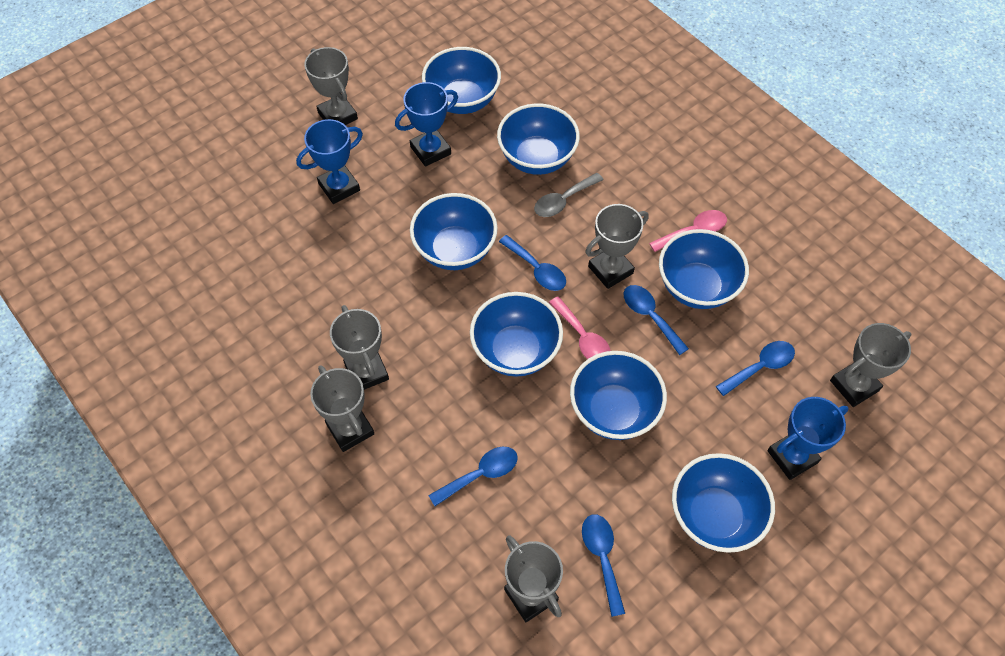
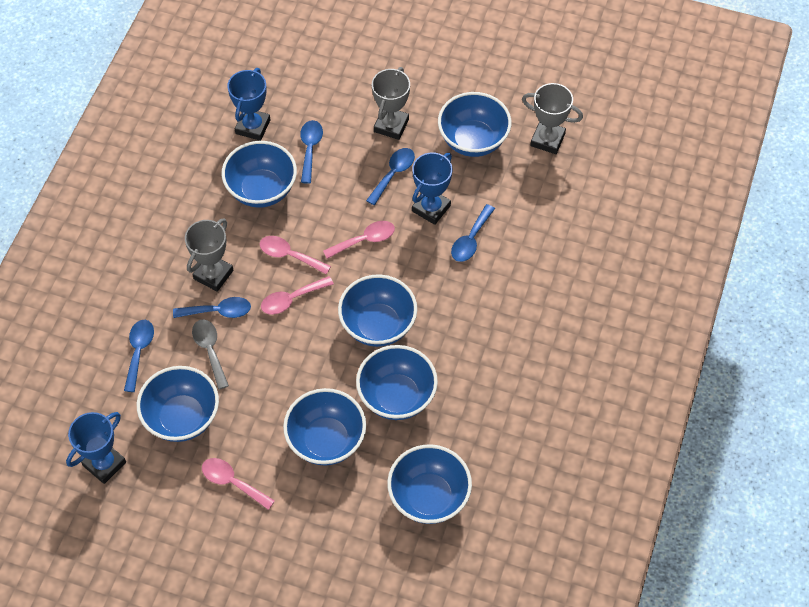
grey trophy: 6 -> 3
pink spoon: 2 -> 4

